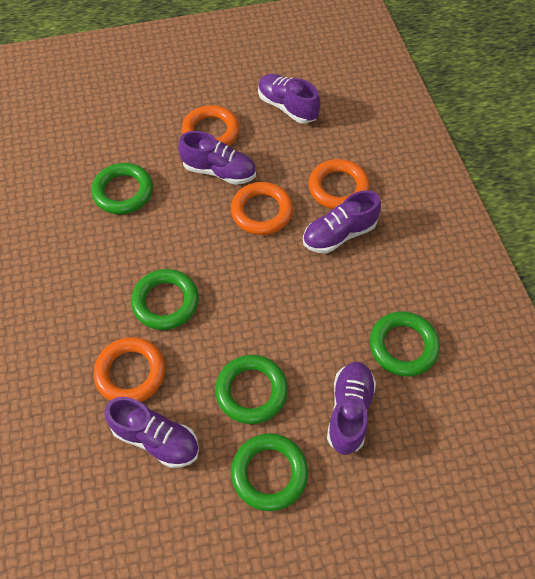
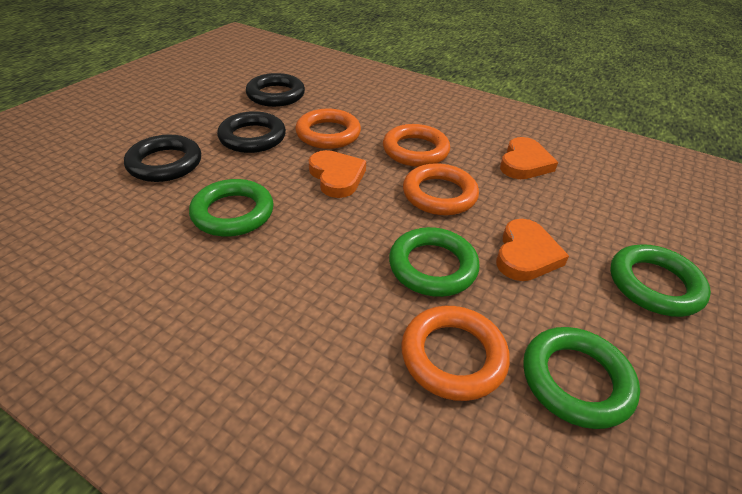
black ring: 0 -> 3
green ring: 5 -> 4
orange heart: 0 -> 3
purple shoe: 5 -> 0

